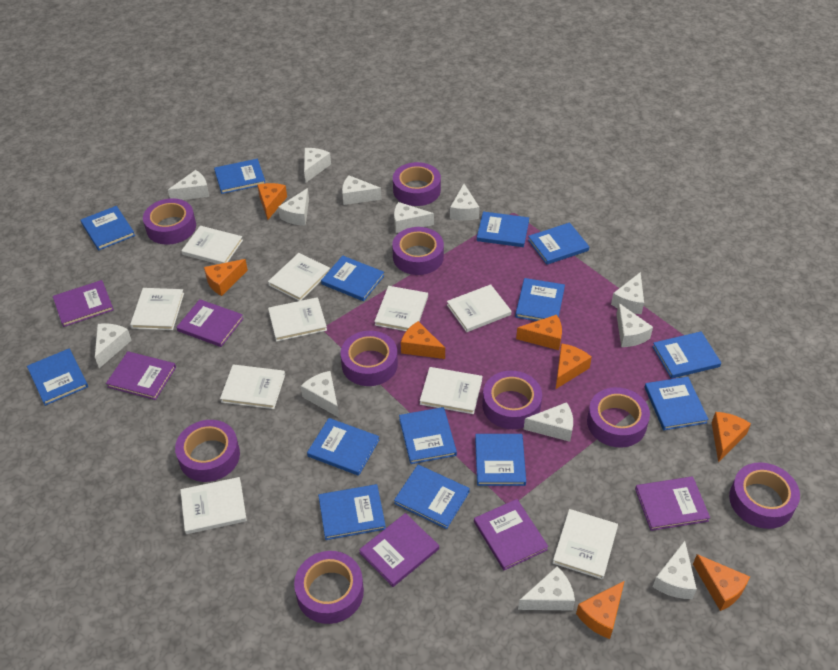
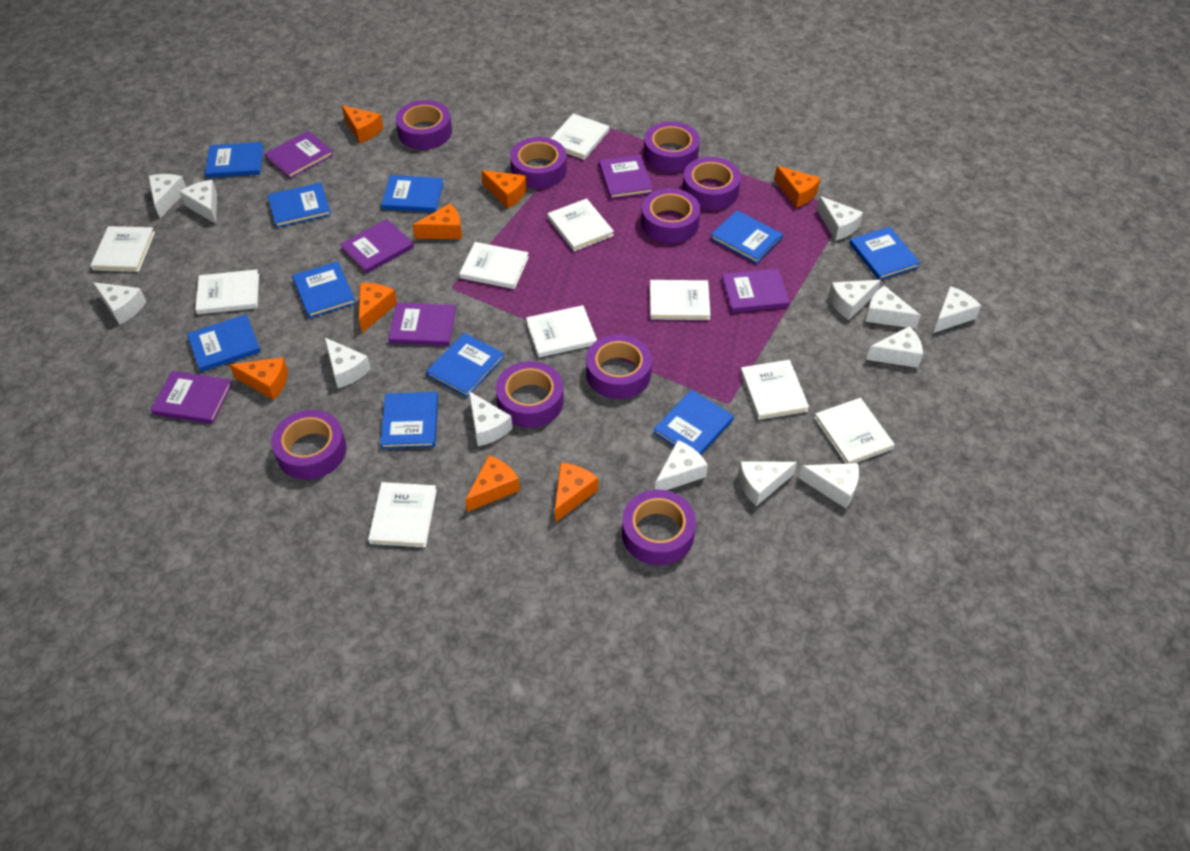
blue book: 14 -> 10

